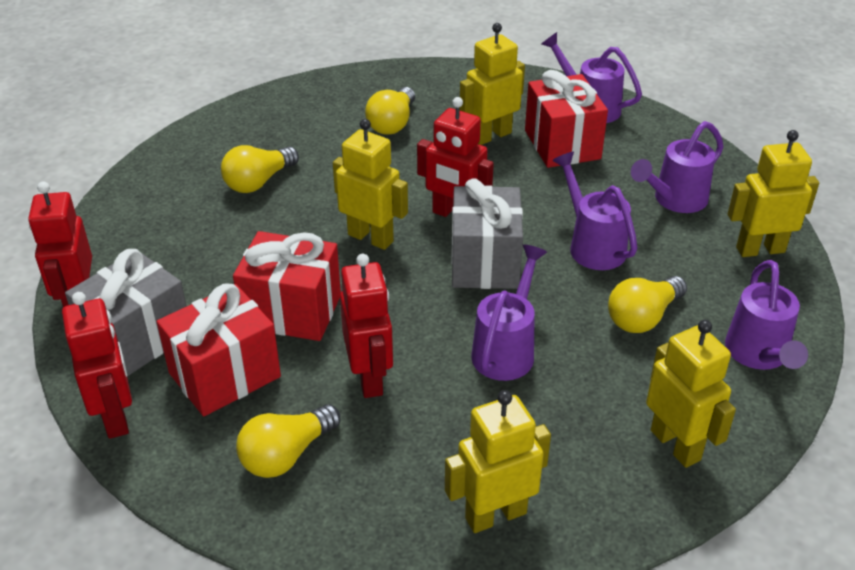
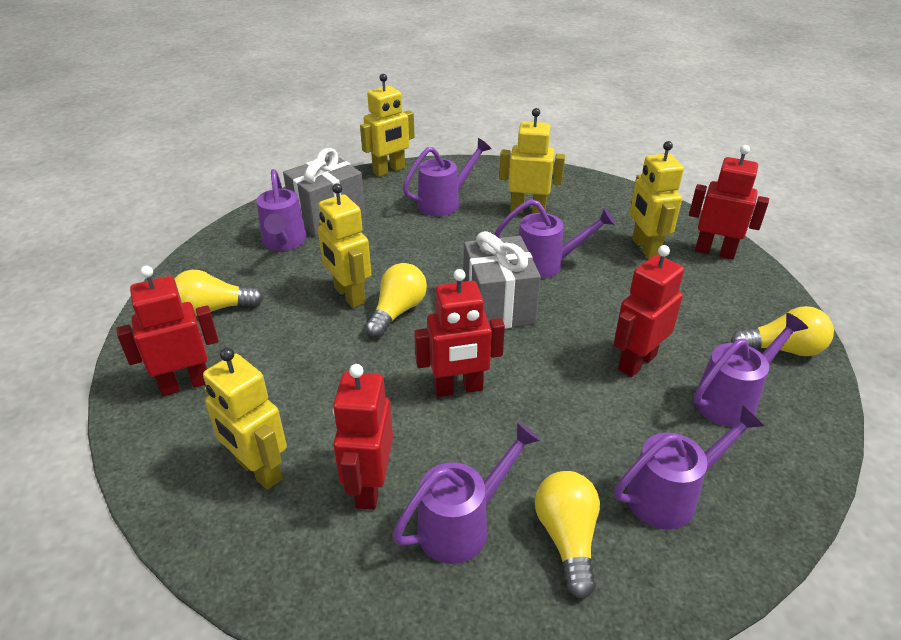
purple watering can: 5 -> 6
red gift: 3 -> 0
red robot: 4 -> 5

